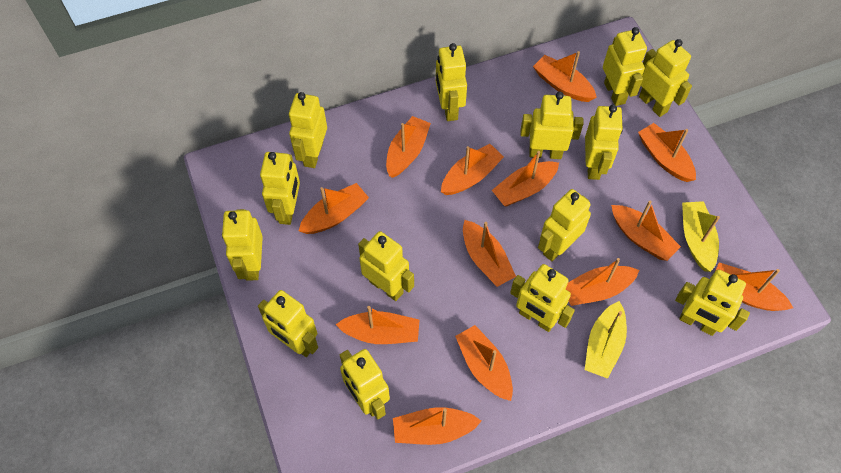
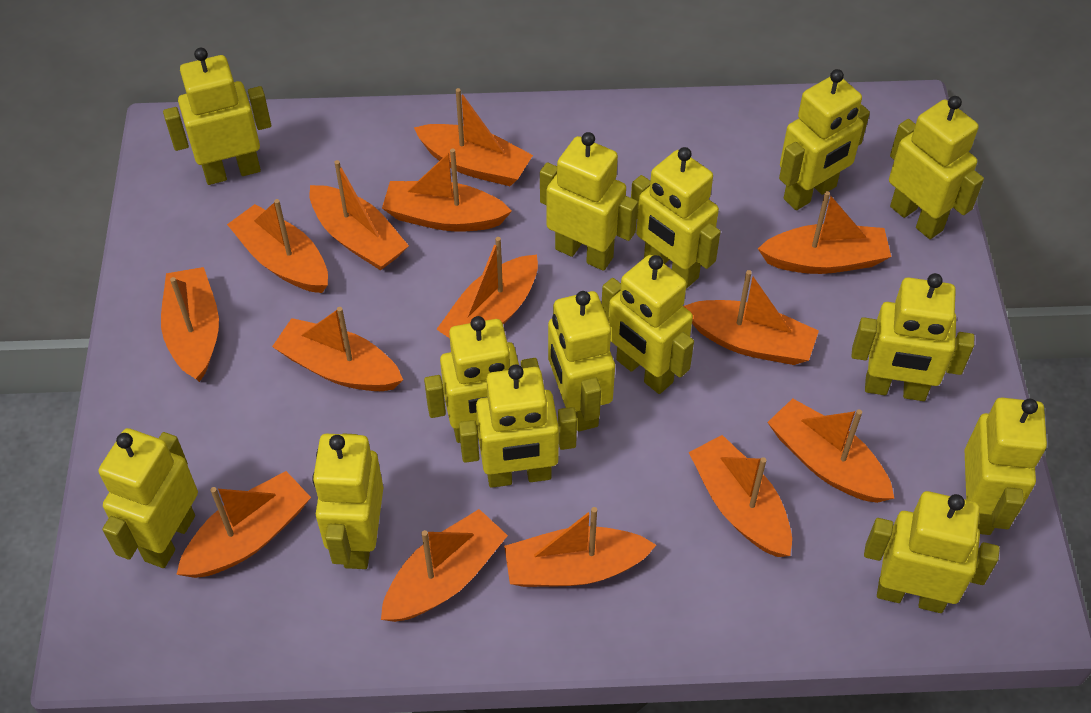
orange boat: 13 -> 14
yellow boat: 2 -> 0

